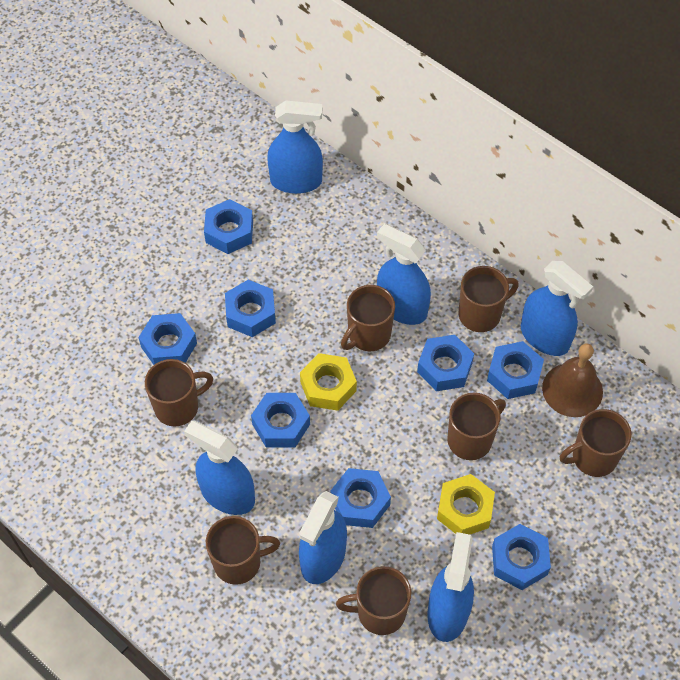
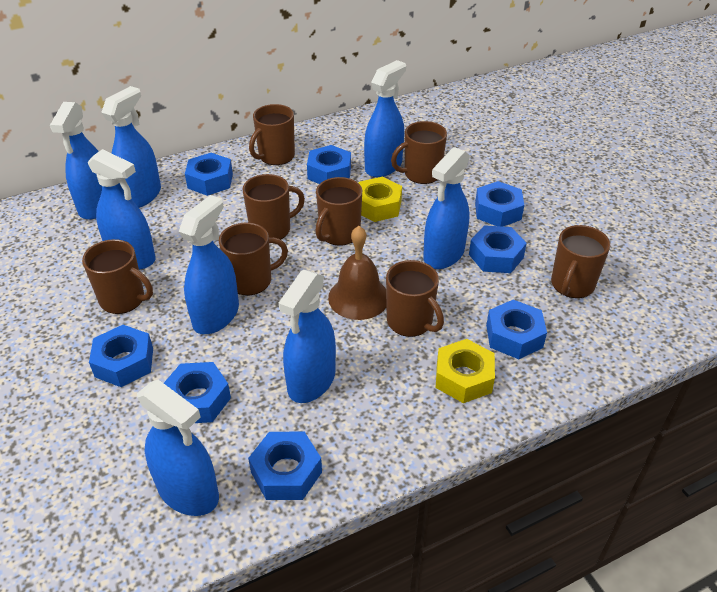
blue spray bottle: 6 -> 8
brown mug: 7 -> 8

